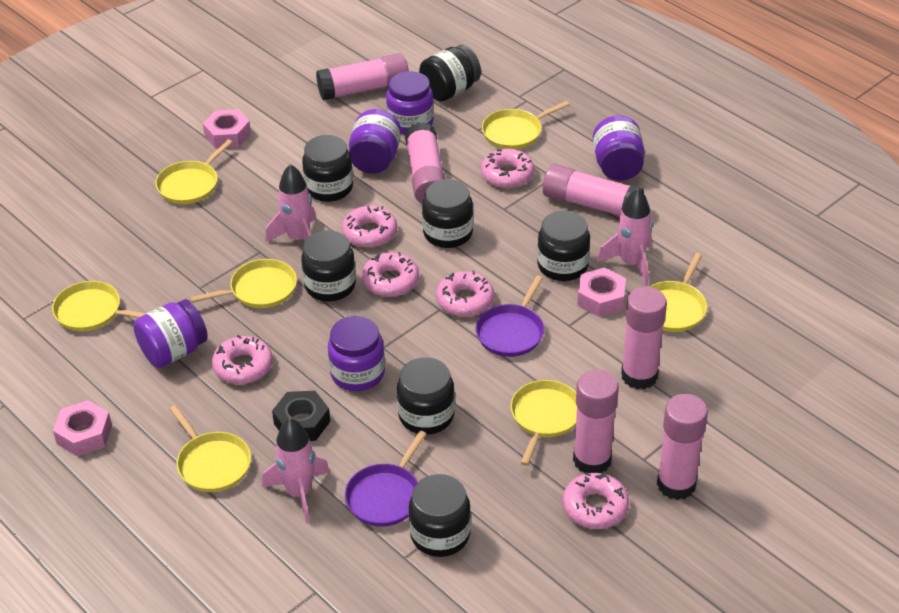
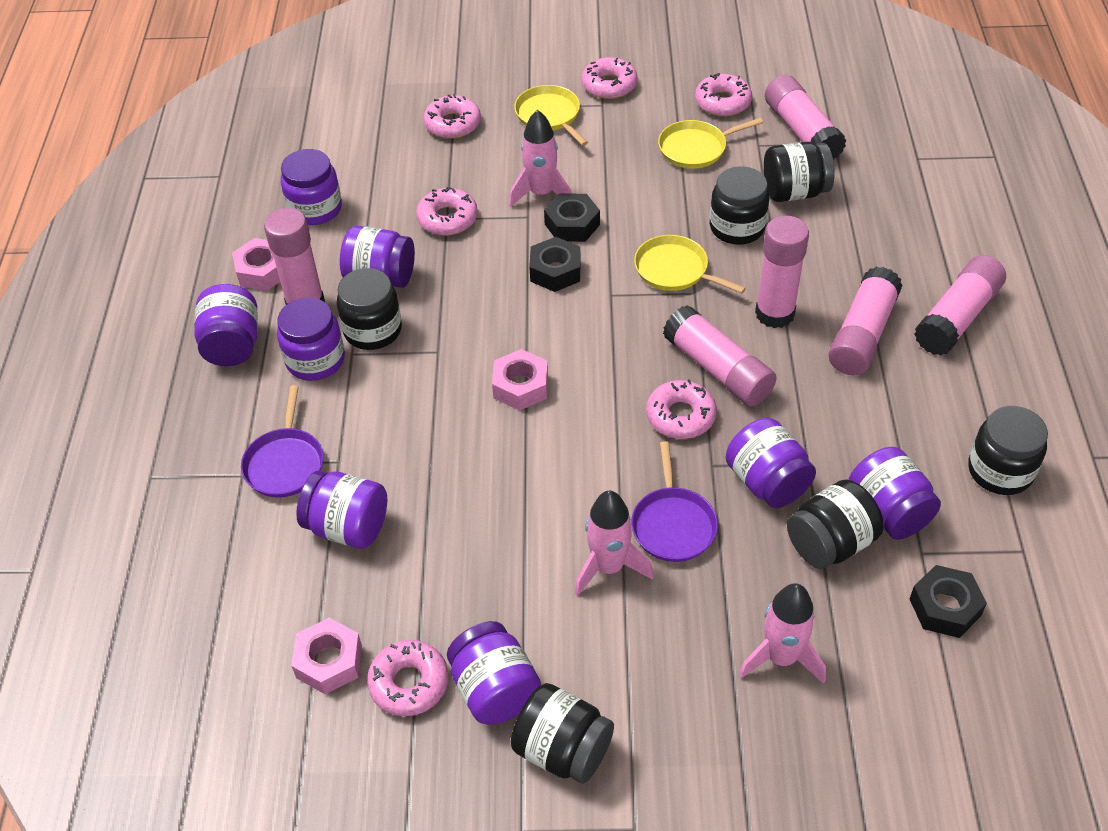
black jar: 7 -> 6
black nut: 1 -> 3
purple jar: 5 -> 8
yellow pan: 7 -> 3

